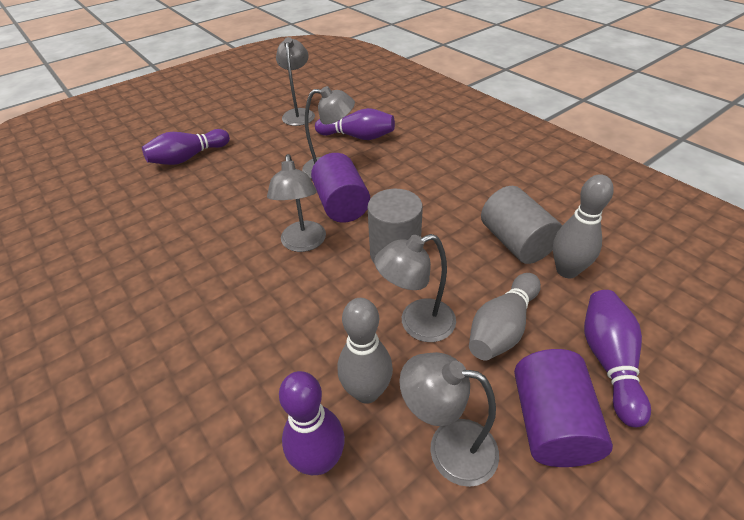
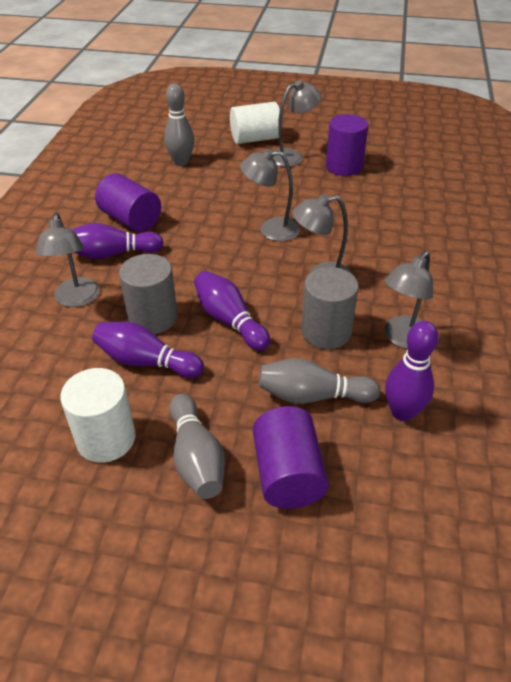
purple cylinder: 2 -> 3
white cylinder: 0 -> 2

